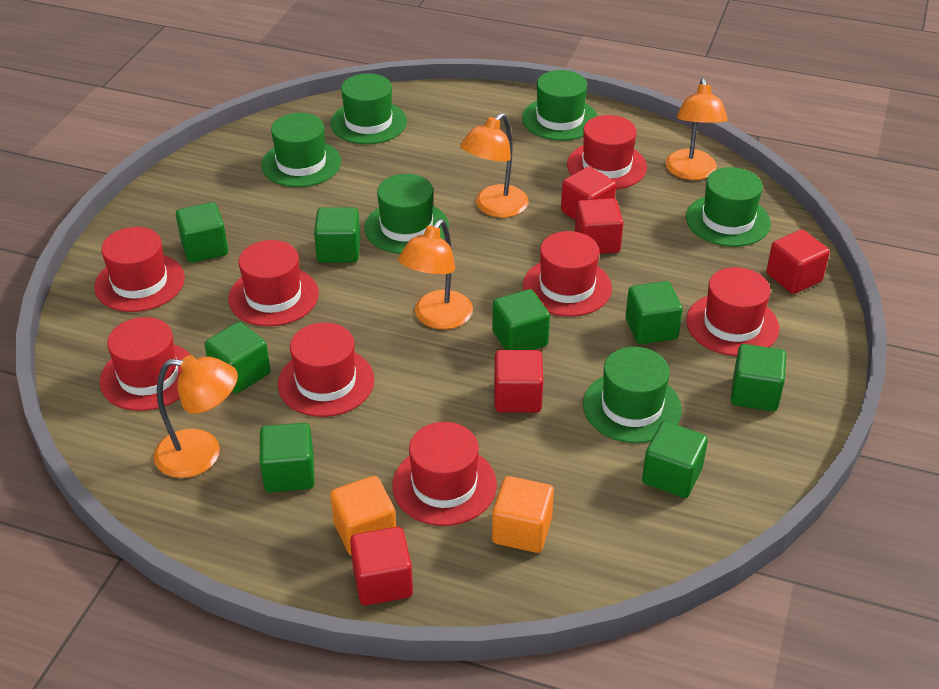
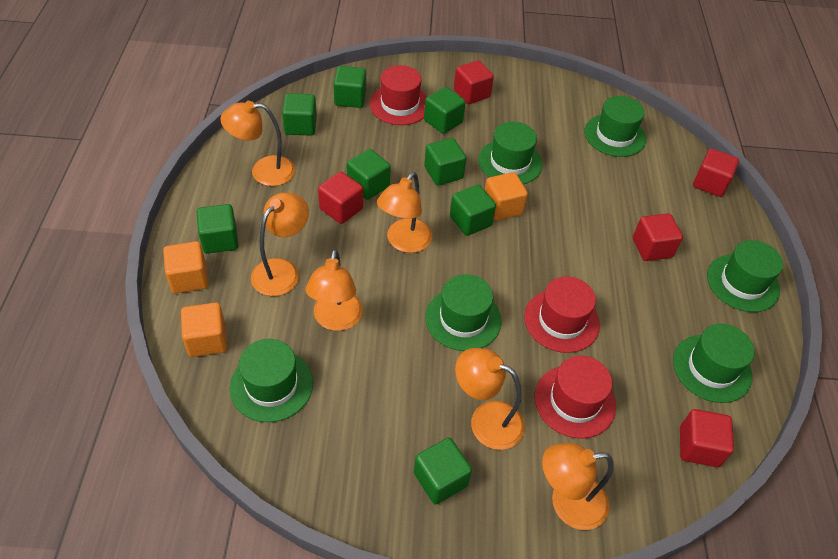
orange cube: 2 -> 3
orange lamp: 4 -> 6
red hat: 8 -> 3

